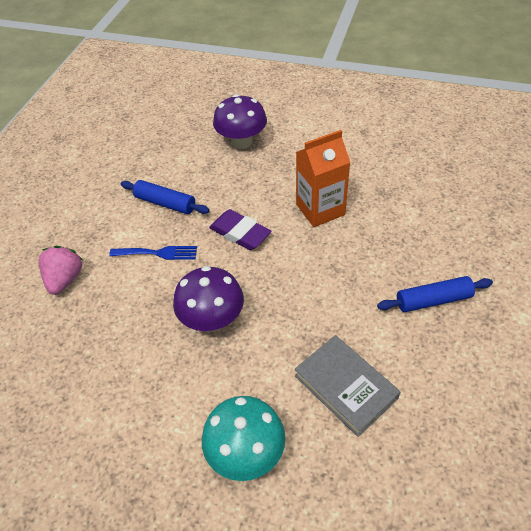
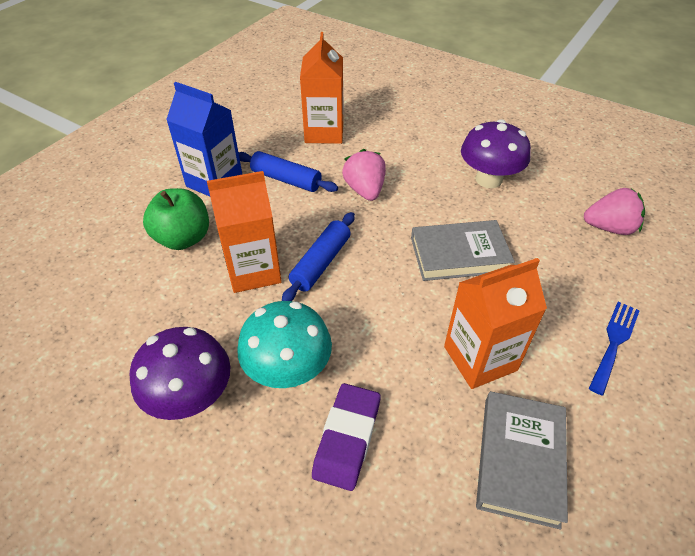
blue carton: 0 -> 1
green apple: 0 -> 1
grey book: 1 -> 2
orange carton: 1 -> 3
pink strawberry: 1 -> 2

